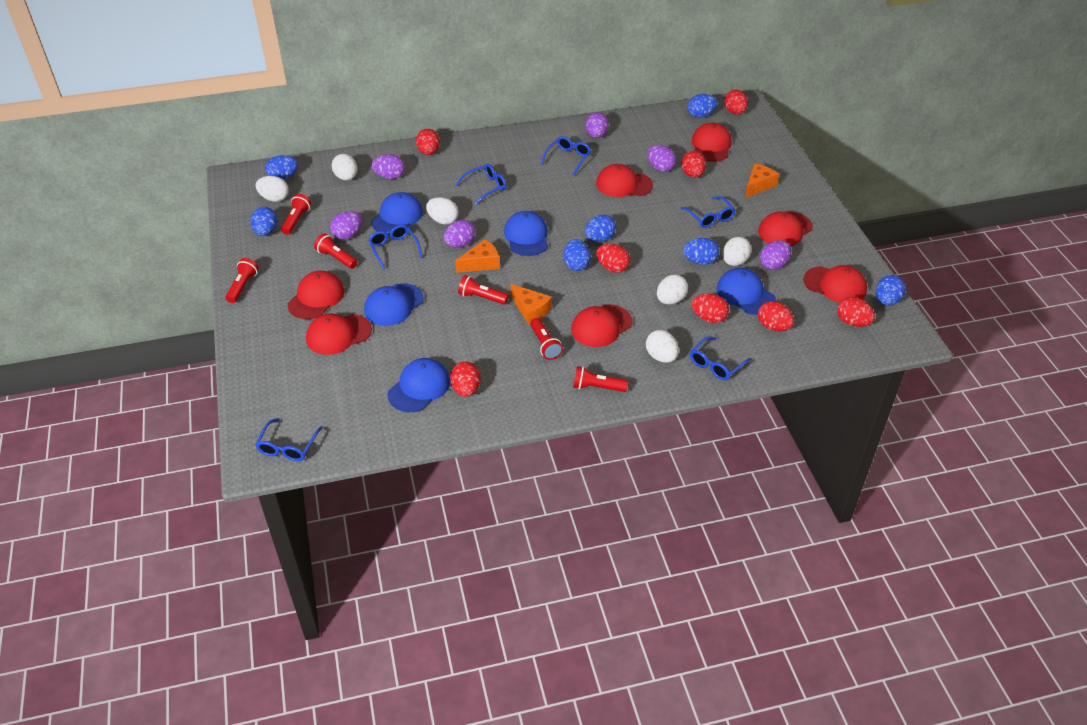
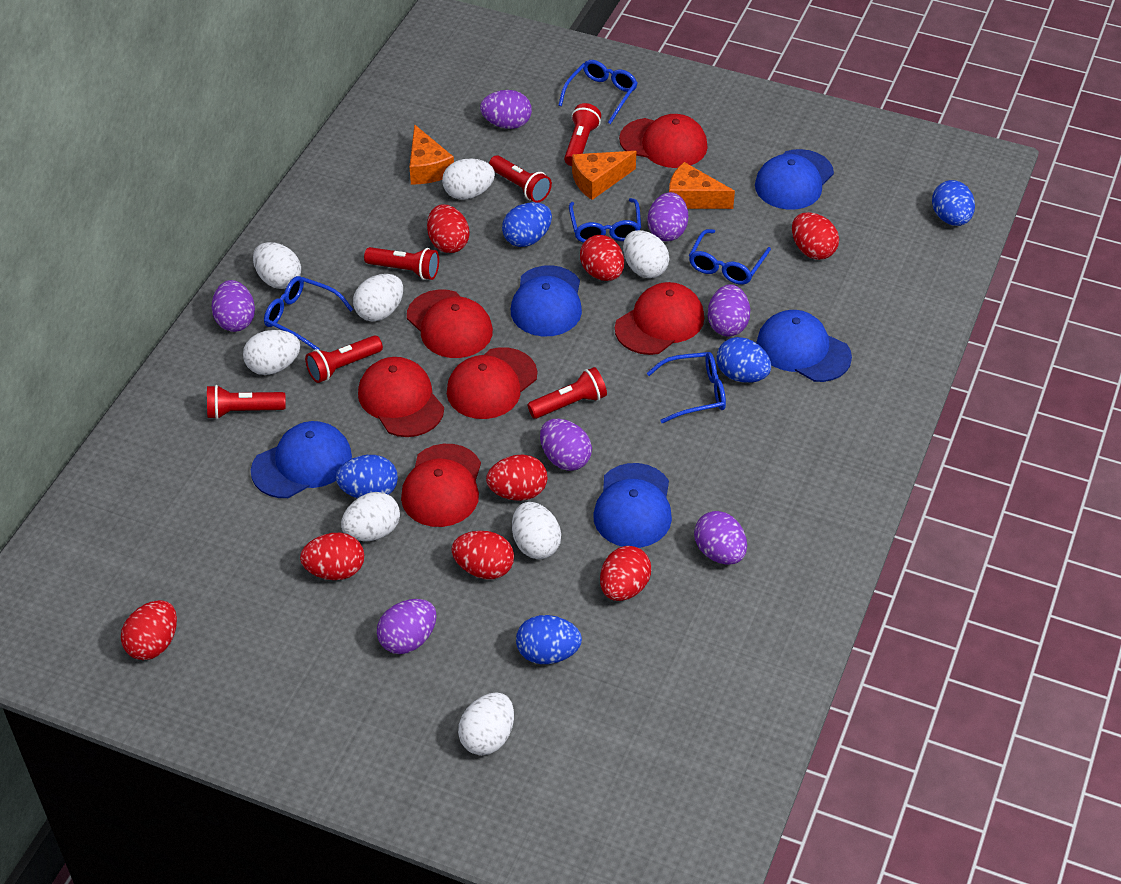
blue egg: 7 -> 5
blue glasses: 6 -> 5
purple egg: 6 -> 7
red cap: 7 -> 6
white egg: 6 -> 8

